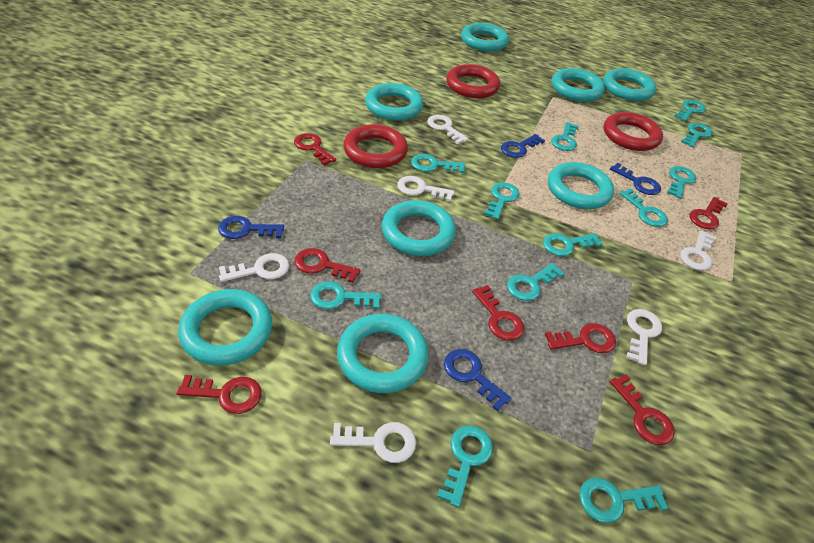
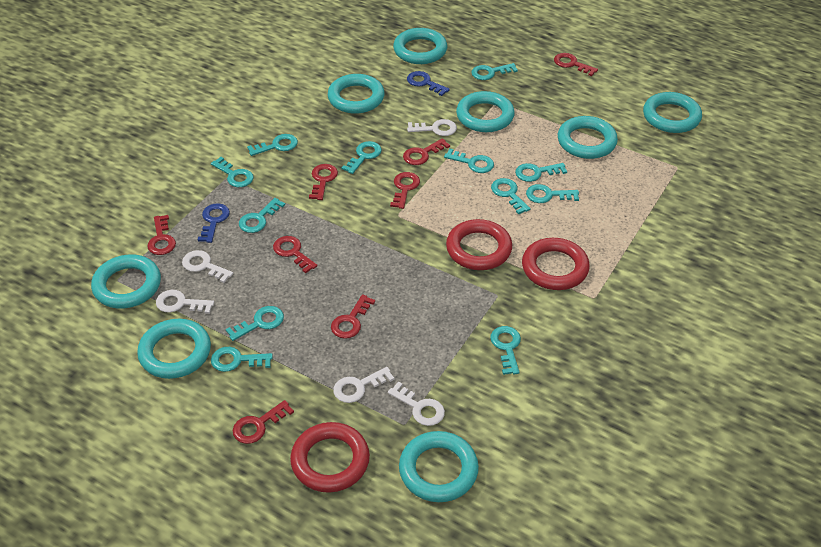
blue key: 4 -> 2
red key: 7 -> 8
white key: 6 -> 5

